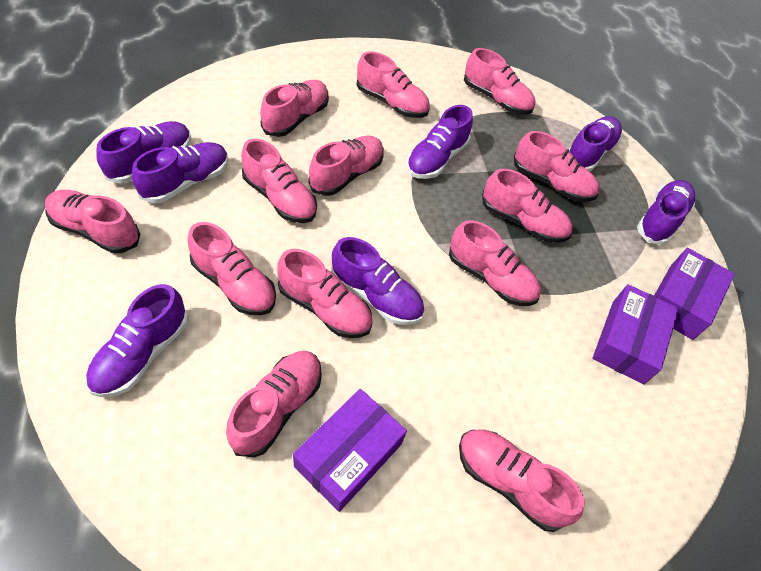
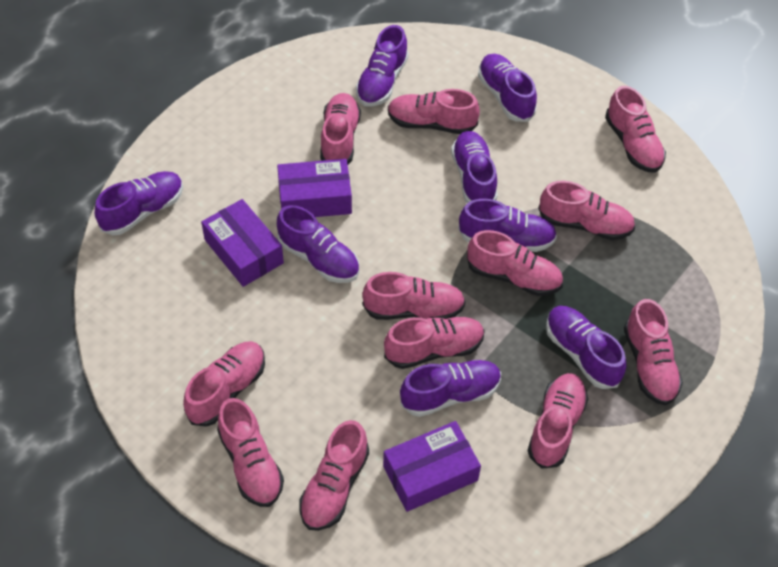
pink shoe: 13 -> 12
purple shoe: 7 -> 8

